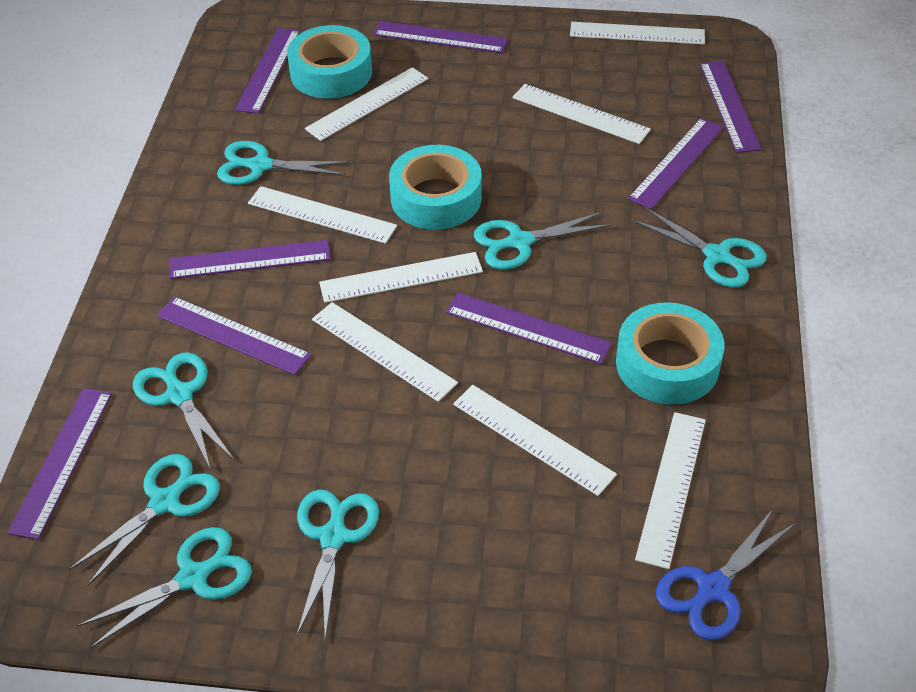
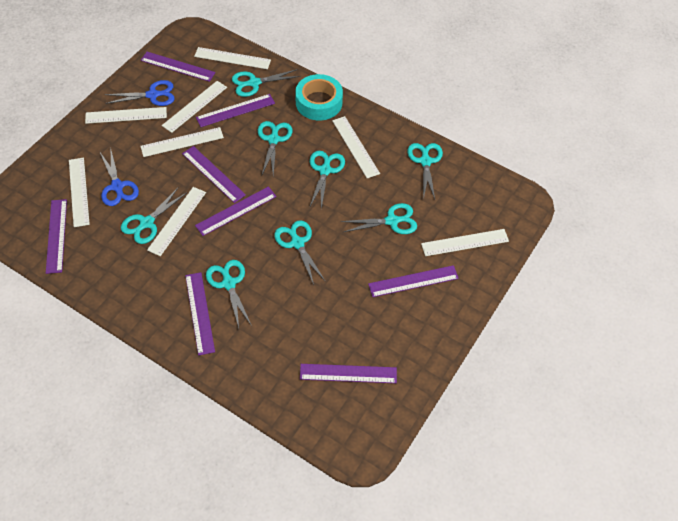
blue scissors: 1 -> 2
turquoise scissors: 7 -> 8
turquoise tape: 3 -> 1

